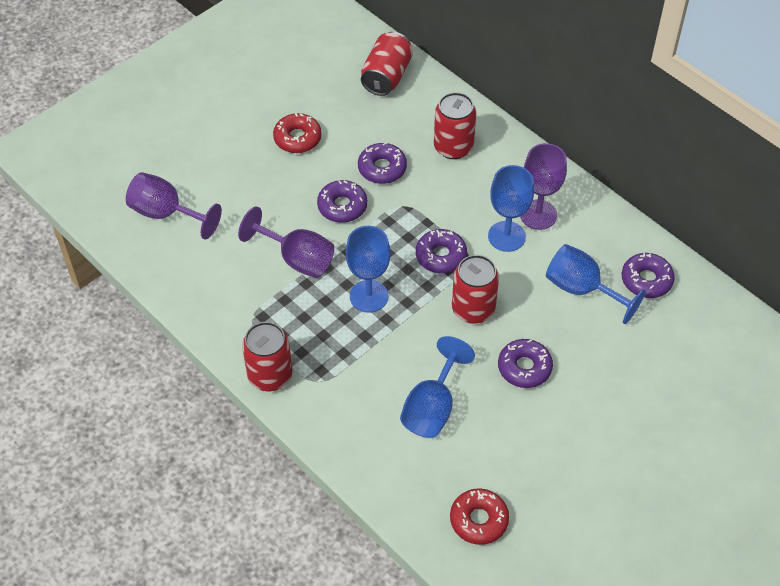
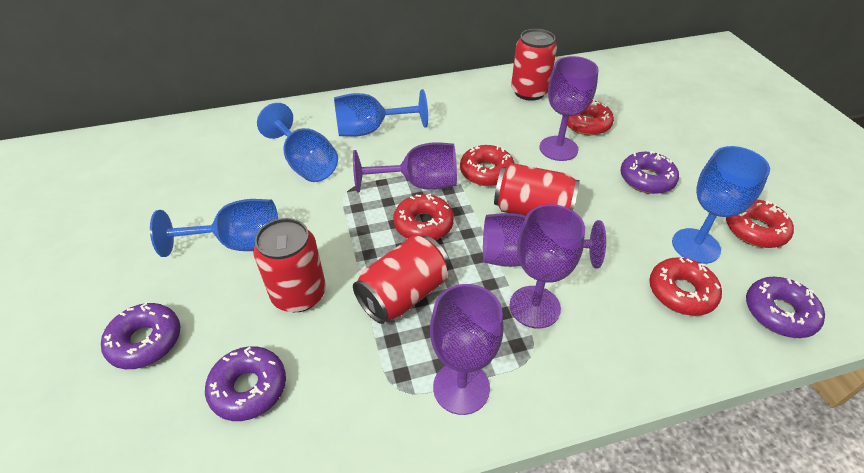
purple donut: 5 -> 4
purple goblet: 3 -> 5
red donut: 2 -> 5

